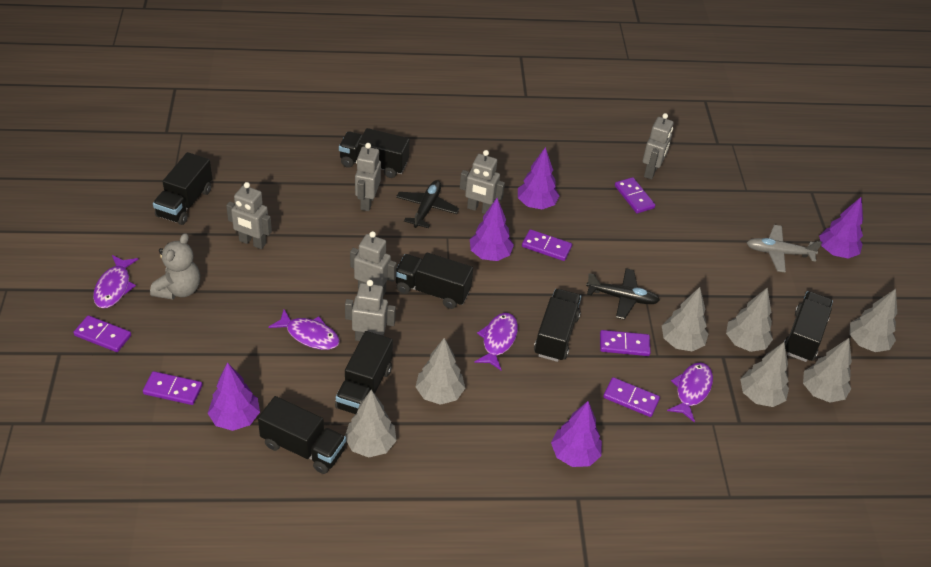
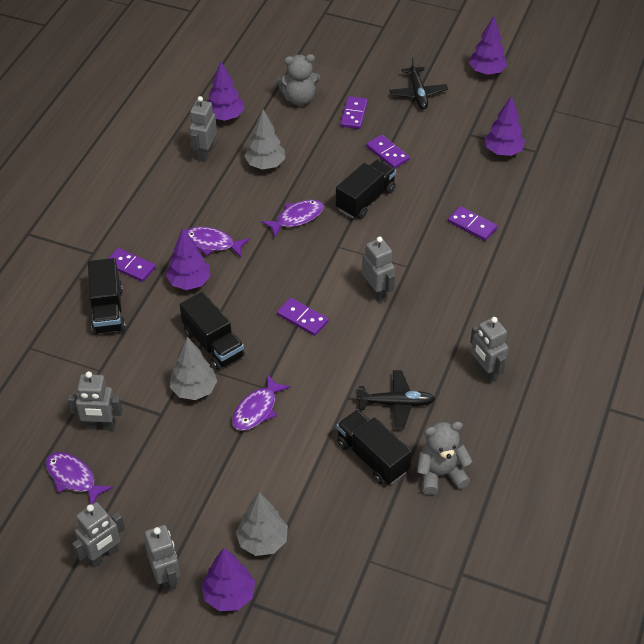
black truck: 7 -> 4
grey plane: 1 -> 0
grey teddy bear: 1 -> 2
grey tree: 7 -> 3
purple domino: 6 -> 5

